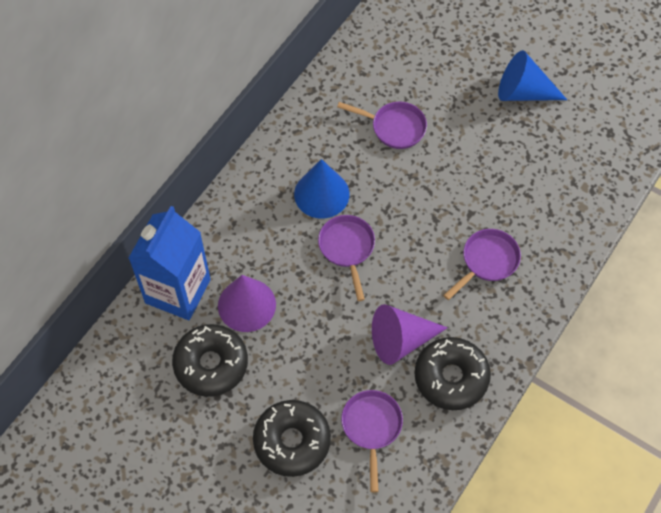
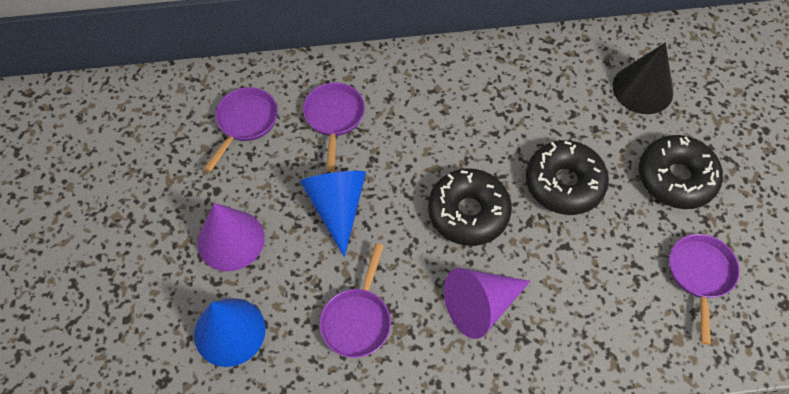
black cone: 0 -> 1
blue carton: 1 -> 0

